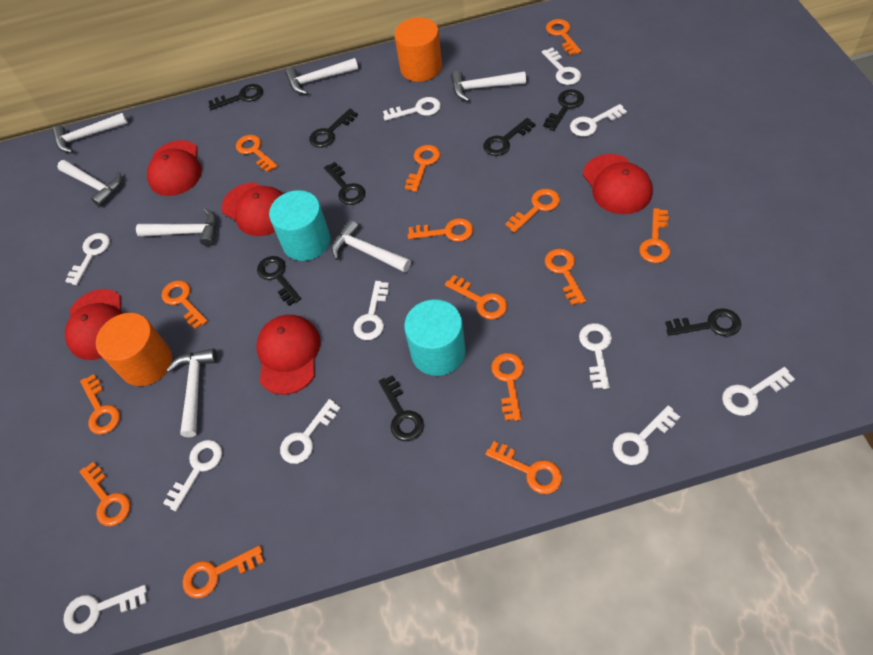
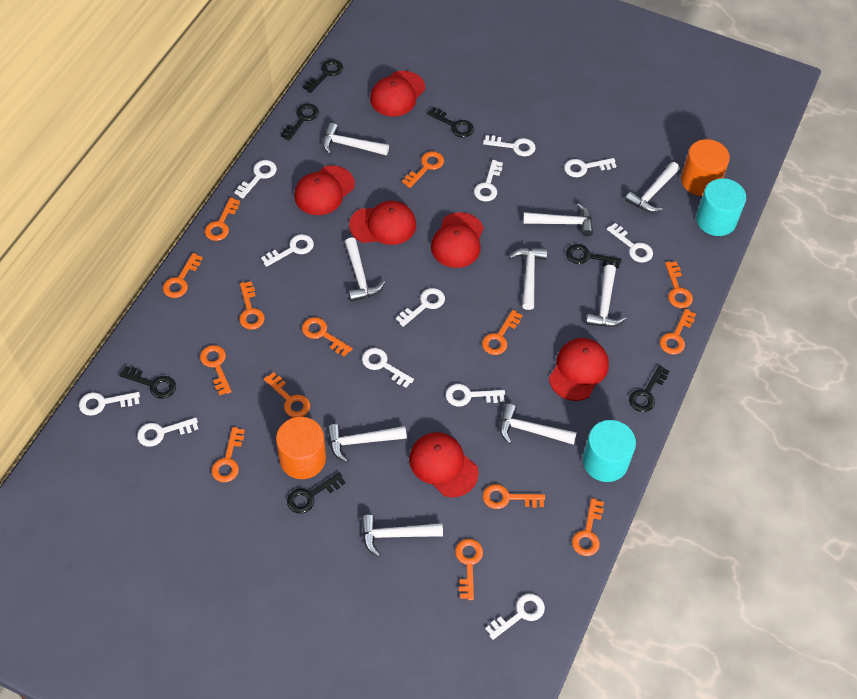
black key: 8 -> 7
red cap: 5 -> 6
white hammer: 7 -> 9
white key: 11 -> 12

